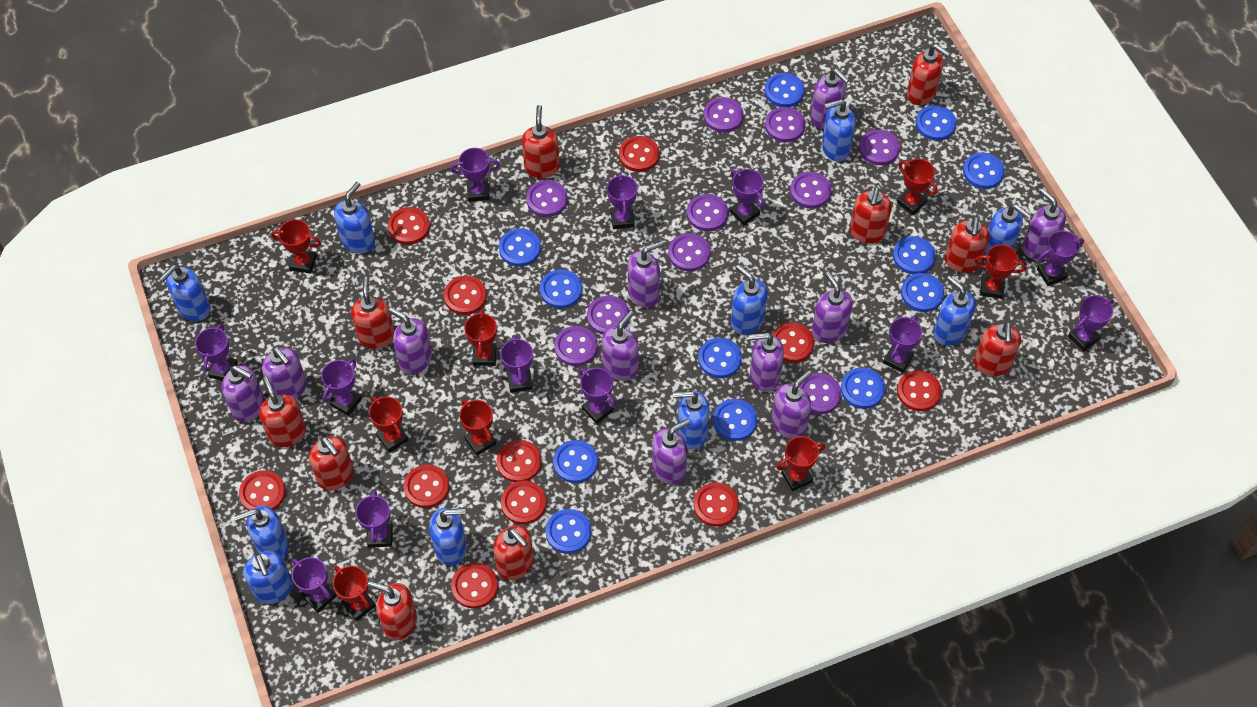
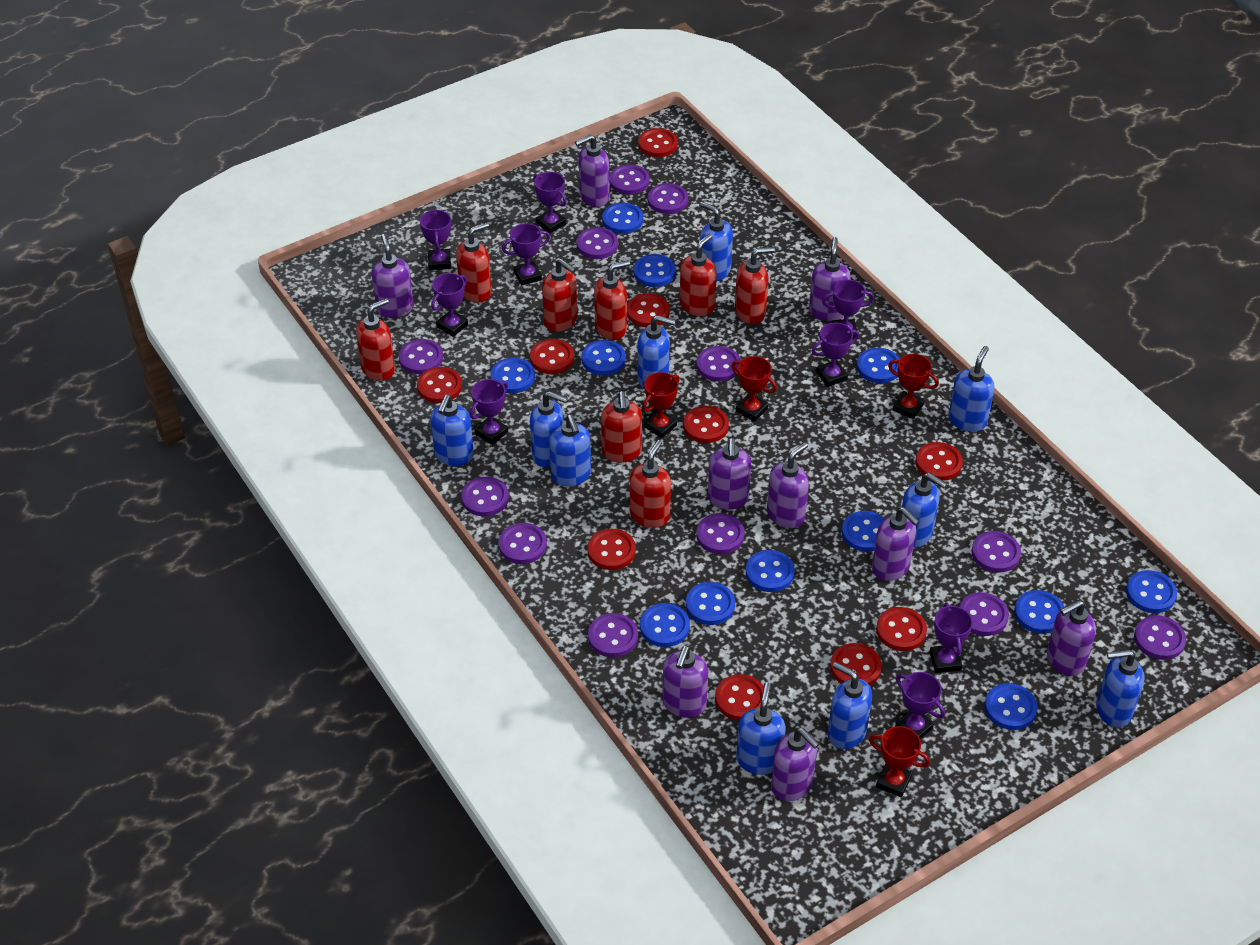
purple button: 10 -> 12
purple soap dispenser: 11 -> 9
purple trophy: 12 -> 9
red button: 11 -> 10
red soap dispenser: 10 -> 8
red trophy: 8 -> 4

